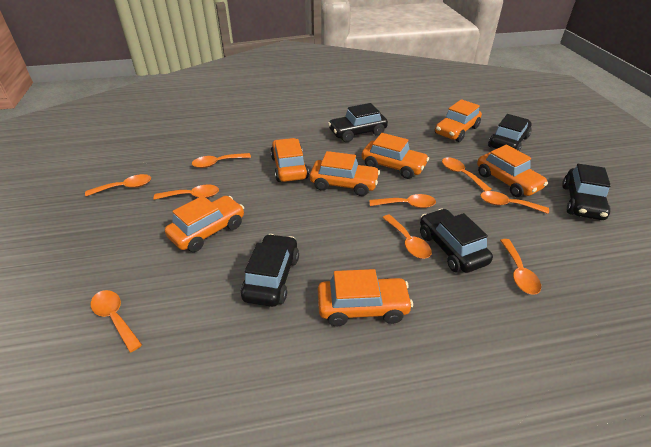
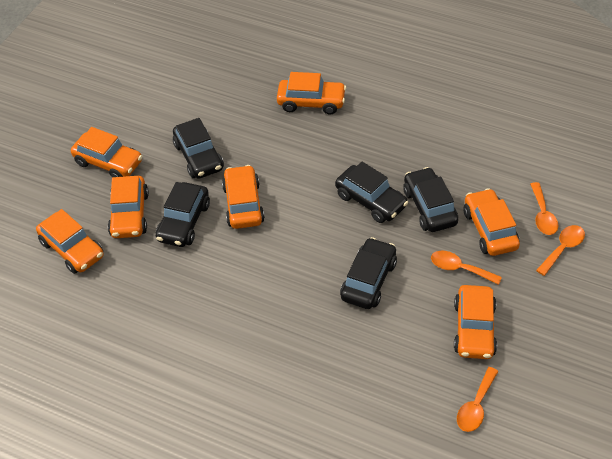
orange spoon: 9 -> 4

